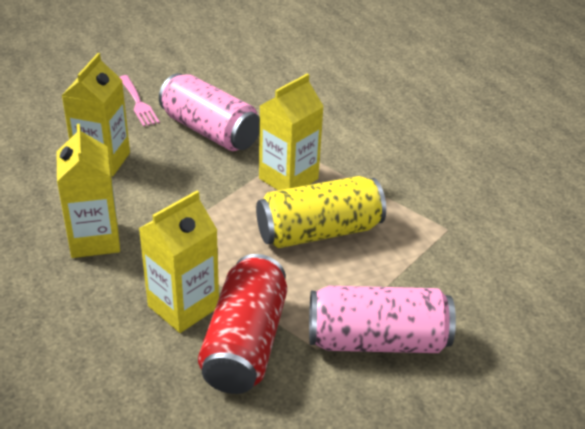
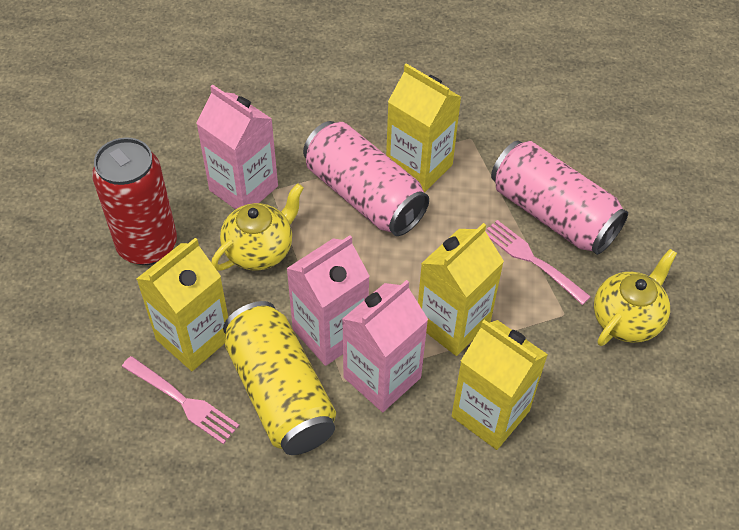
pink carton: 0 -> 3
pink fork: 1 -> 2
yellow teapot: 0 -> 2

